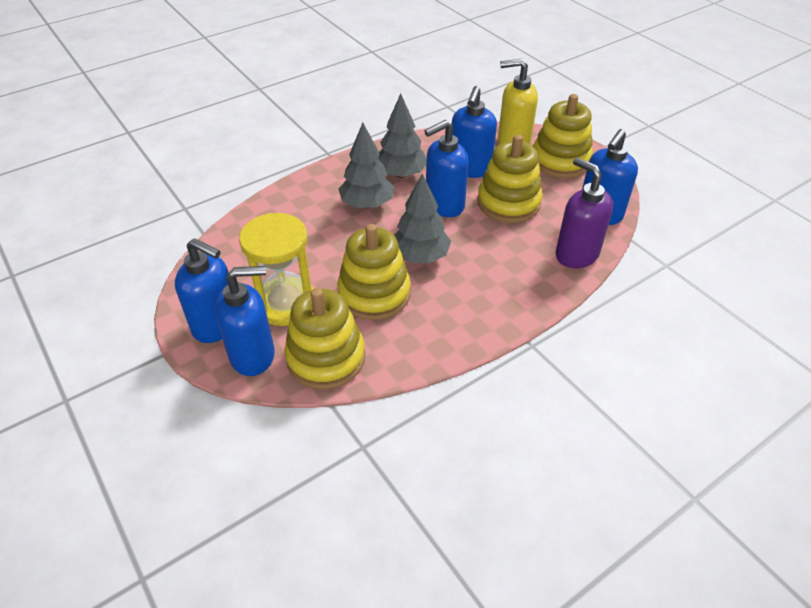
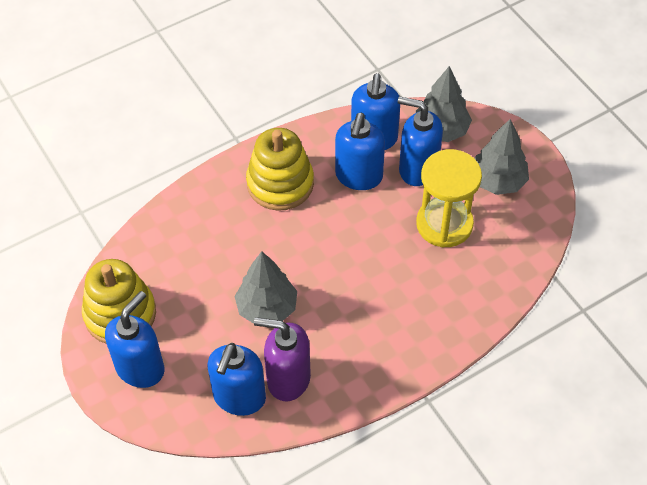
yellow soap dispenser: 1 -> 0
yellow stacking toy: 4 -> 2

